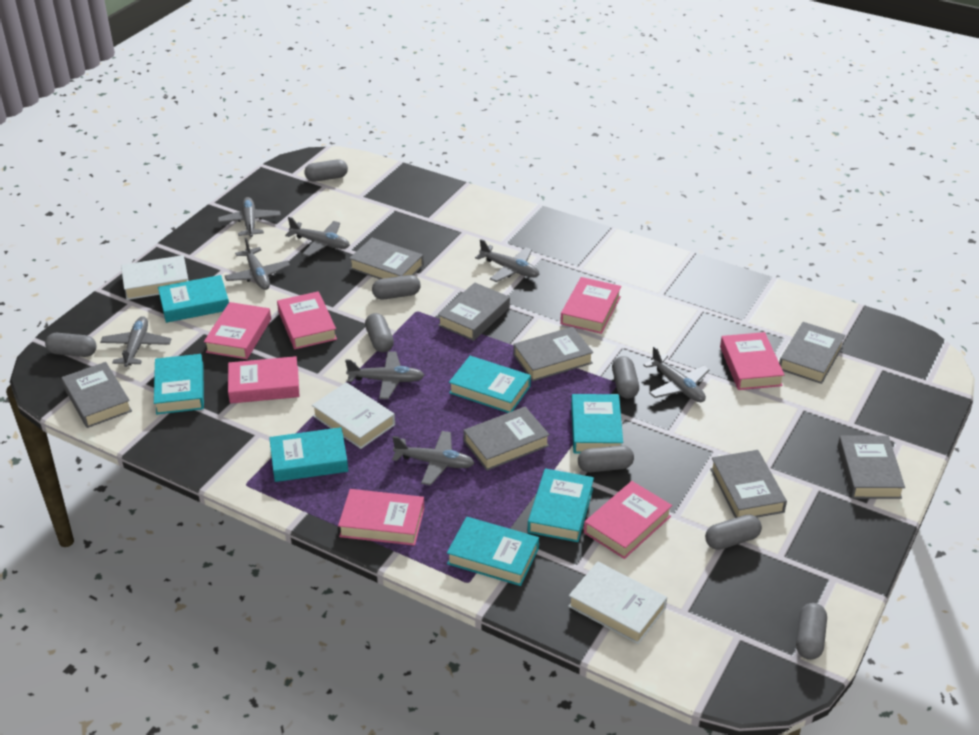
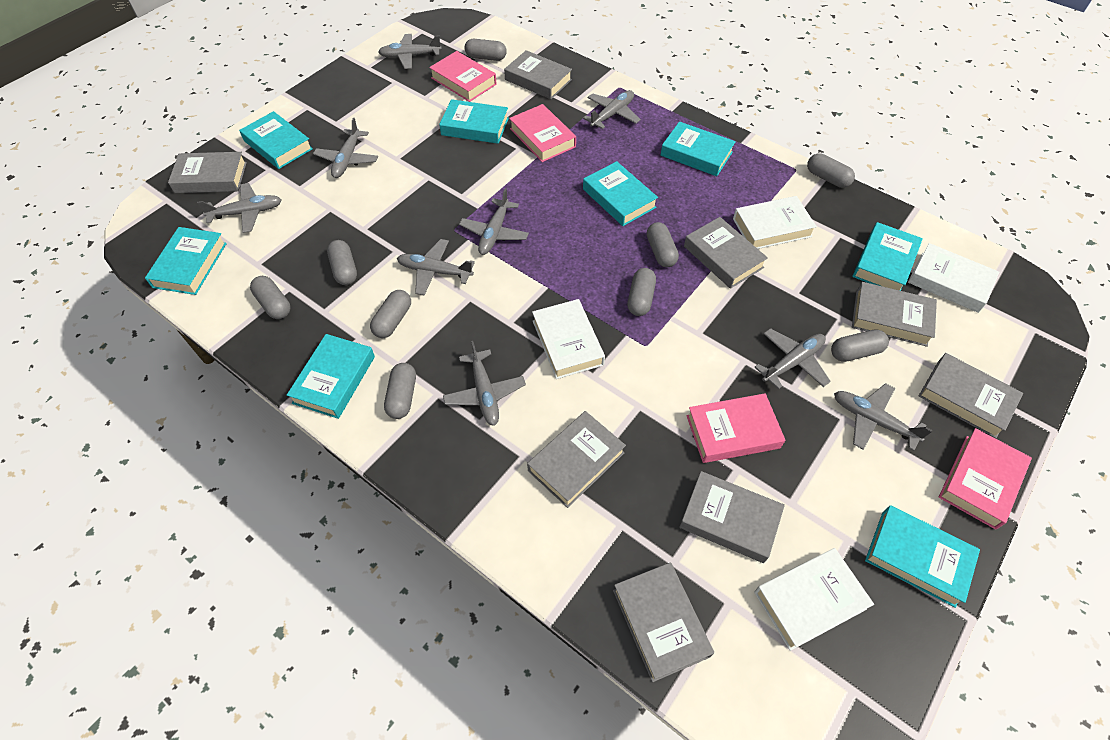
grey capsule: 8 -> 9
grey plane: 8 -> 9
pink book: 7 -> 4
turquoise book: 7 -> 8
white book: 3 -> 4

